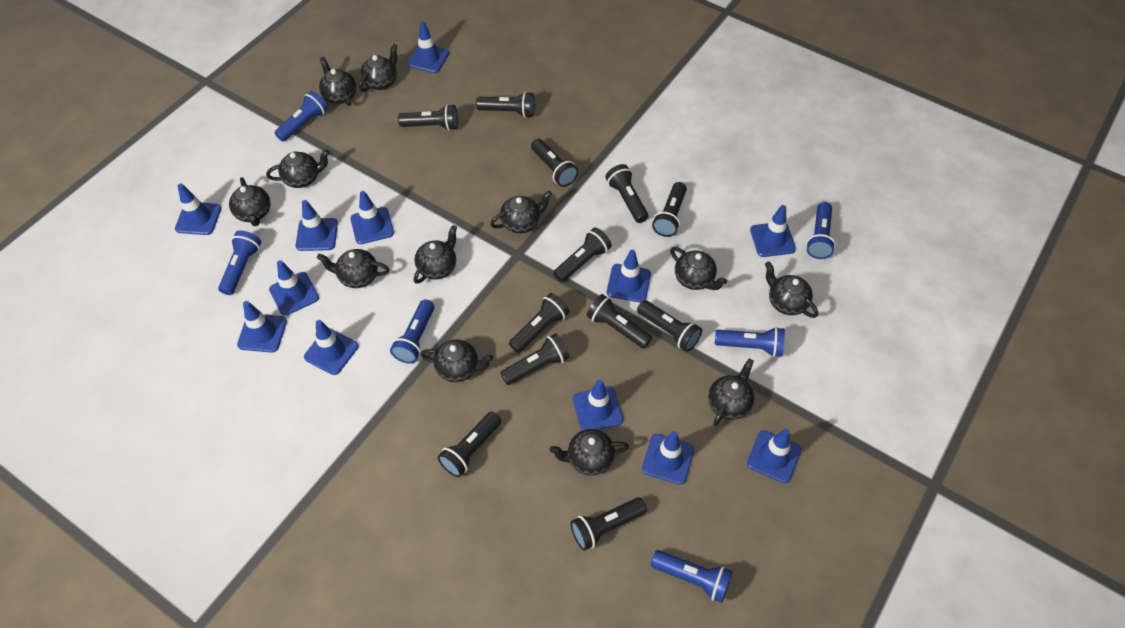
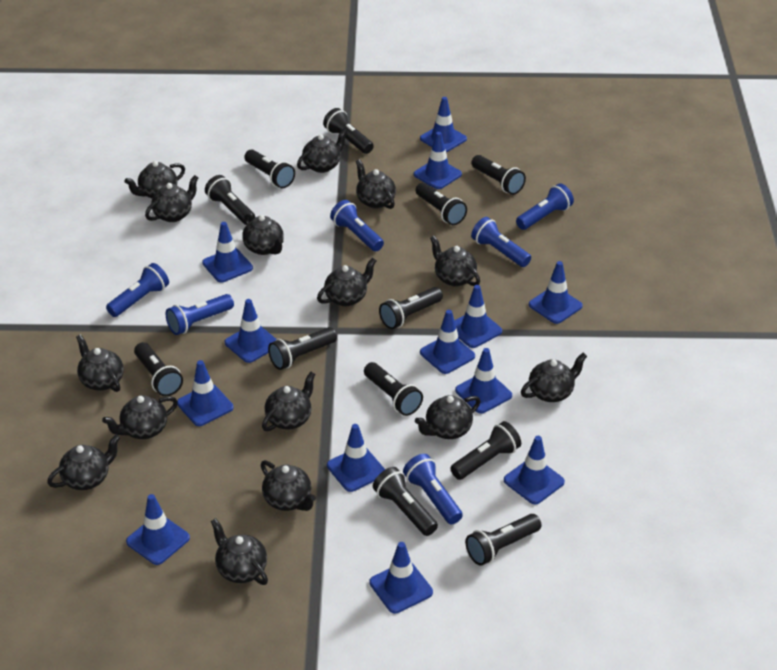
black teapot: 12 -> 15
blue traffic cone: 12 -> 13

